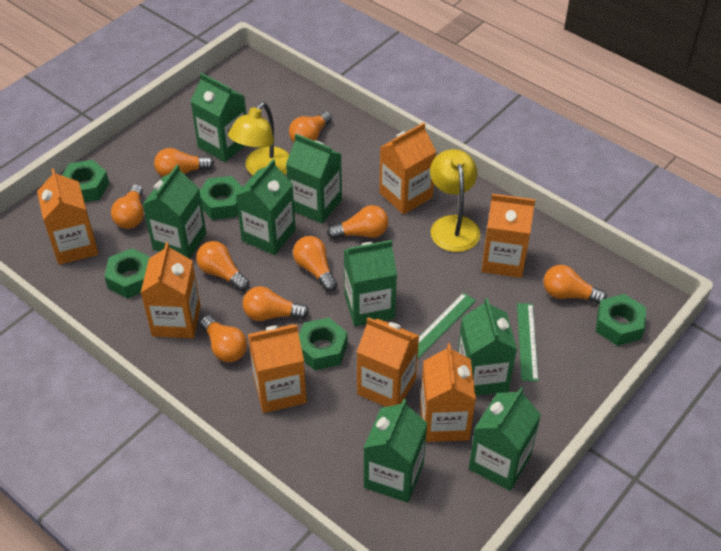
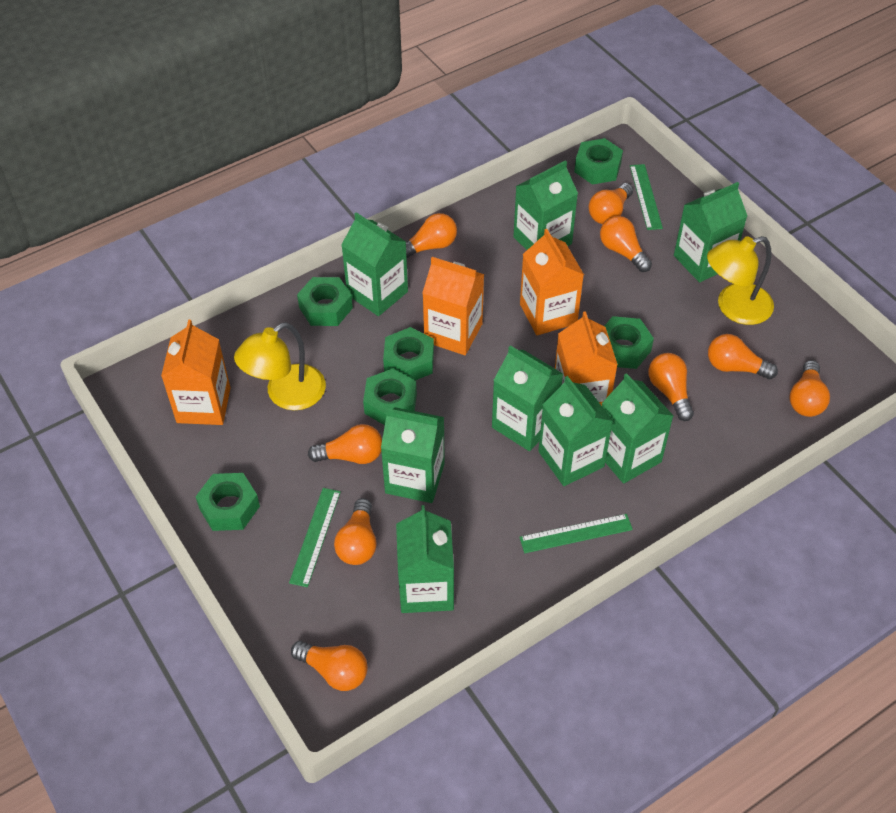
green nut: 5 -> 6
green ruler: 2 -> 3
orange carton: 7 -> 4

